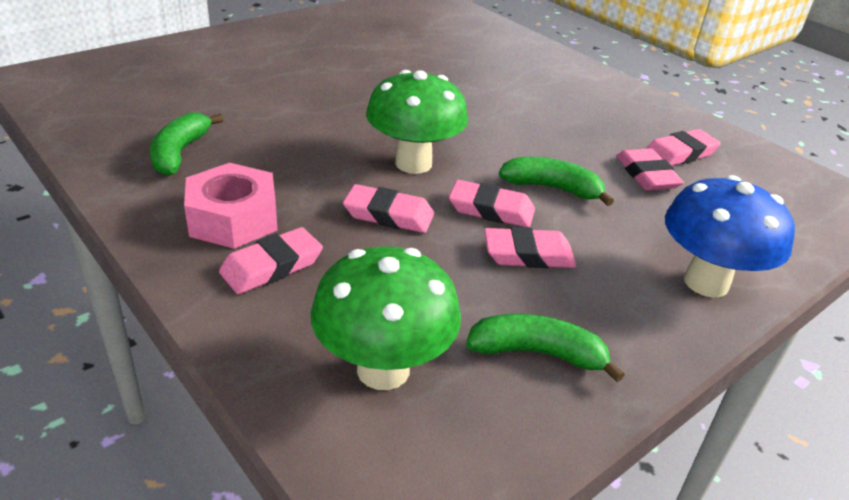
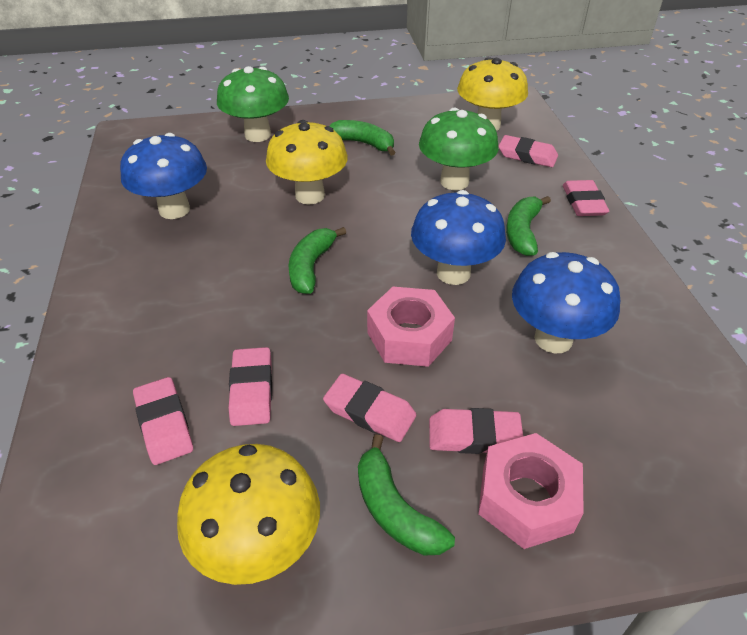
blue mushroom: 1 -> 3
green banana: 3 -> 4
pink nut: 1 -> 2
yellow mushroom: 0 -> 3

